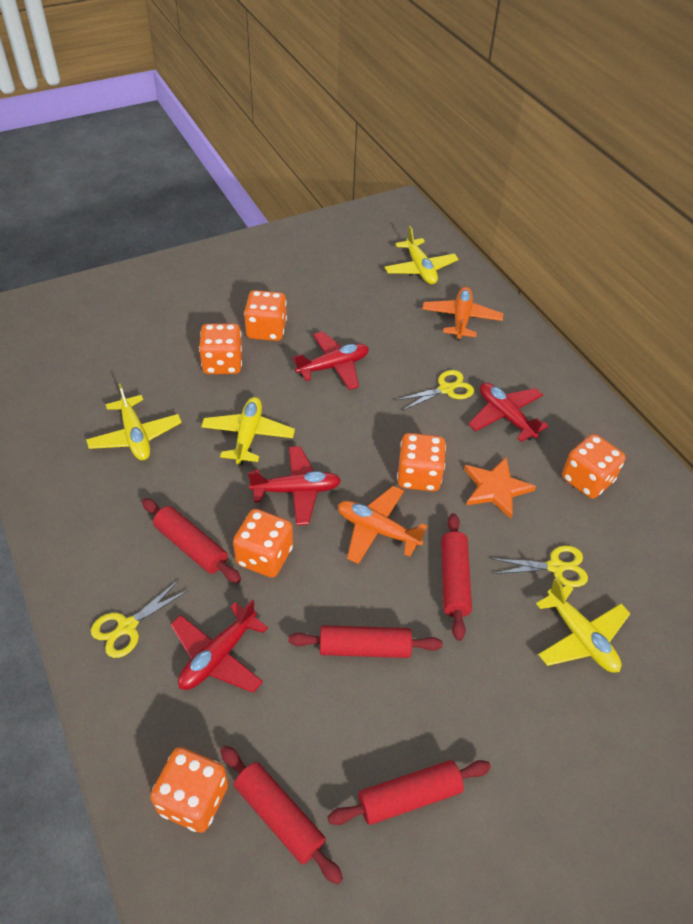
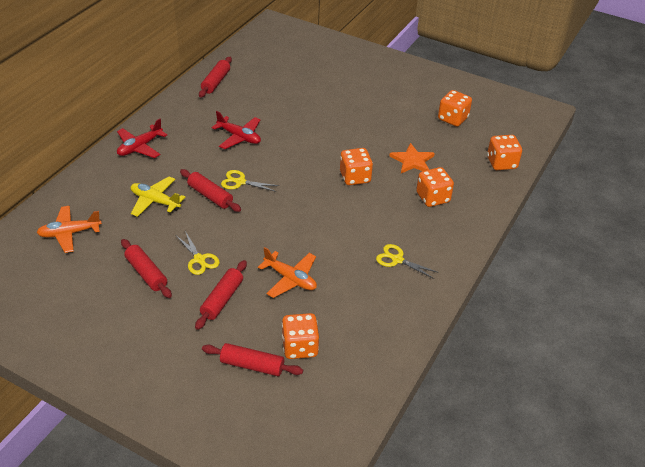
orange dice: 6 -> 5
red plane: 4 -> 2
yellow plane: 4 -> 1

